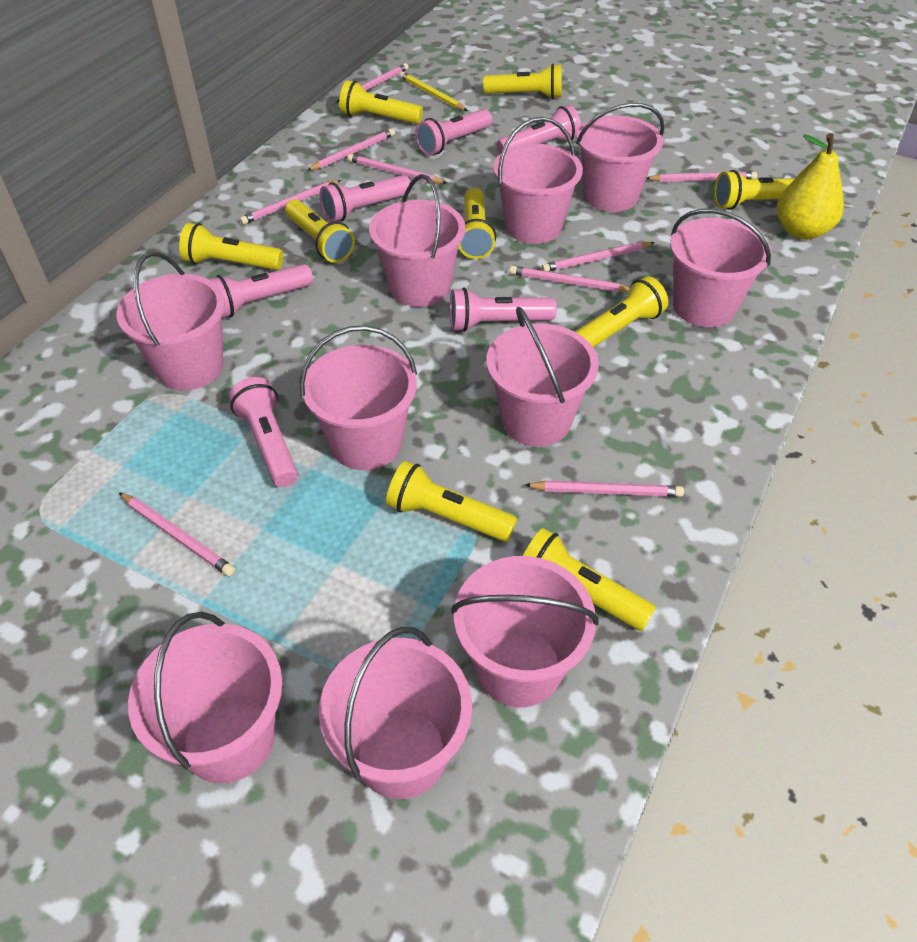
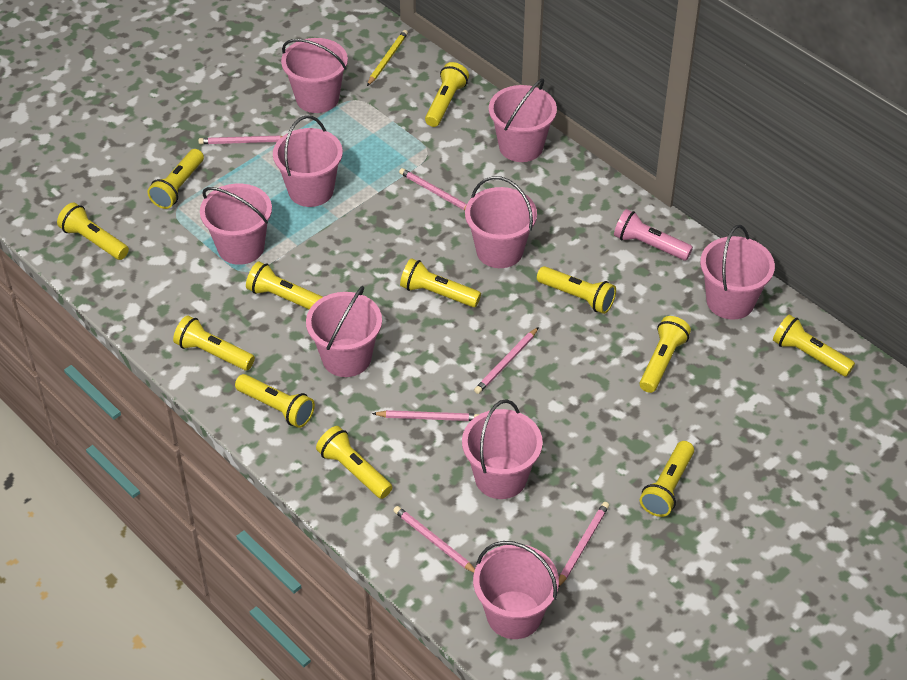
pink bucket: 10 -> 9
pink flashlight: 6 -> 1
pink pencil: 9 -> 6
yellow flashlight: 9 -> 12
yellow pear: 1 -> 0

